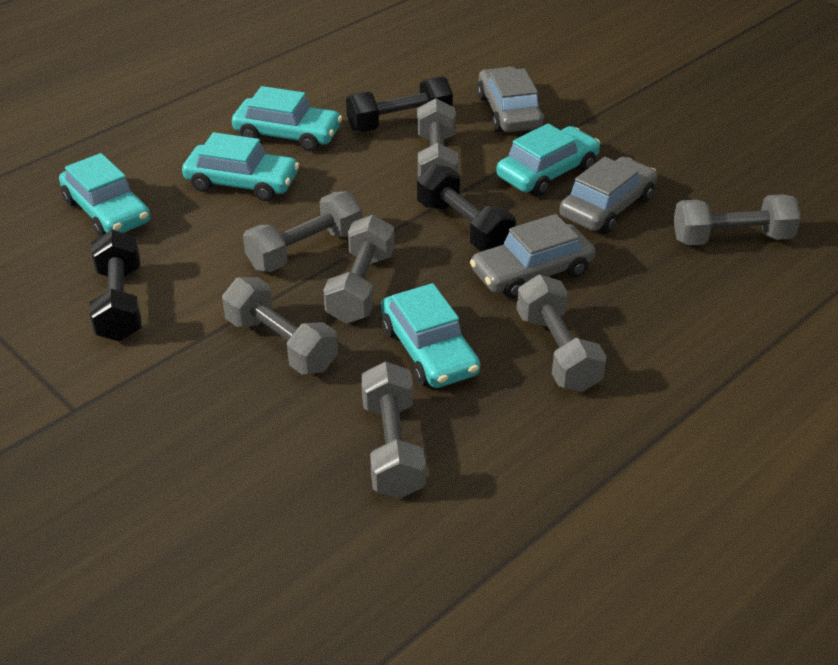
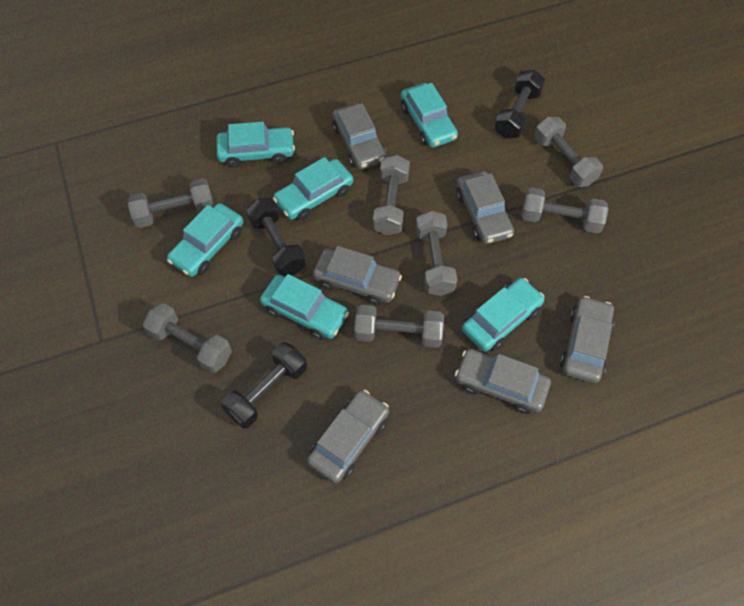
grey car: 3 -> 6
turquoise car: 5 -> 6

